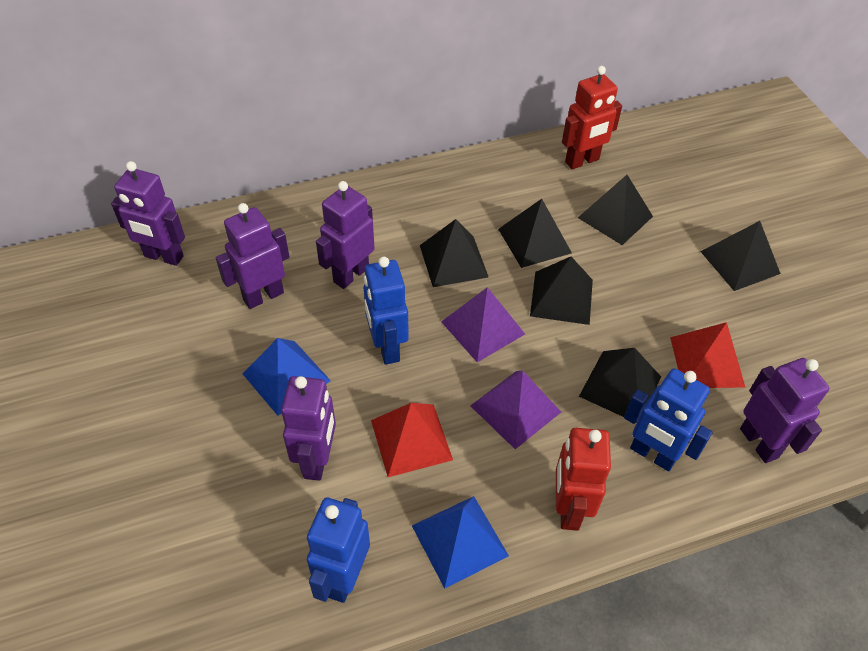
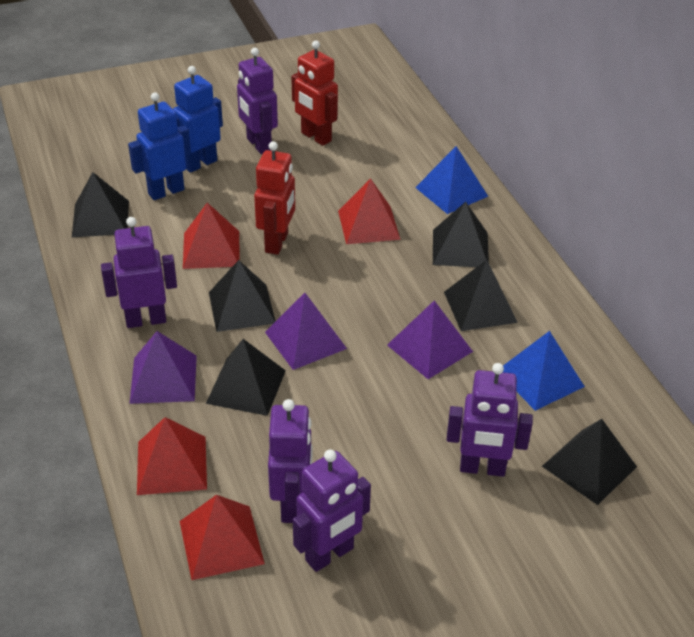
blue robot: 3 -> 2
purple pyramid: 2 -> 3
red pyramid: 2 -> 4

